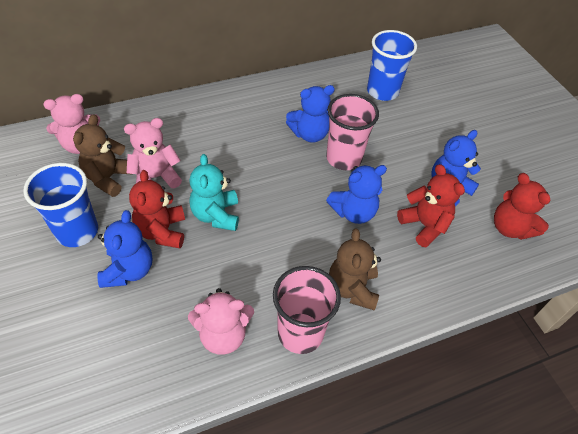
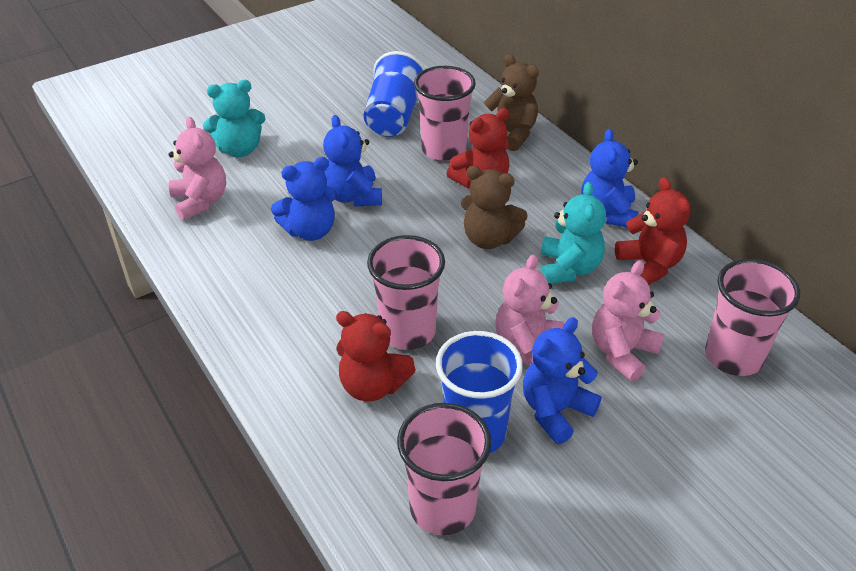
pink cup: 2 -> 4
turquoise teddy bear: 1 -> 2

